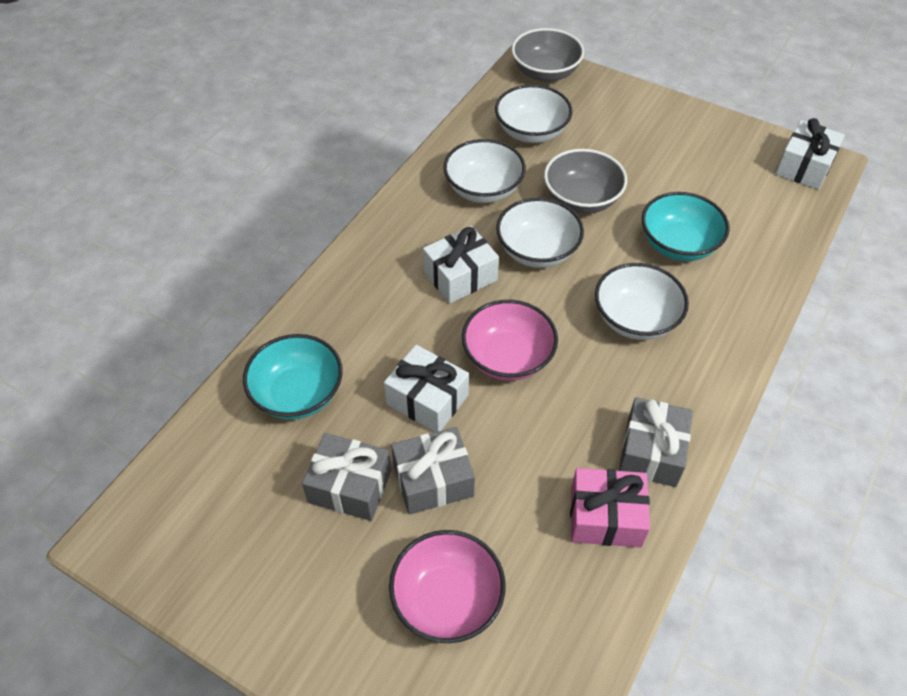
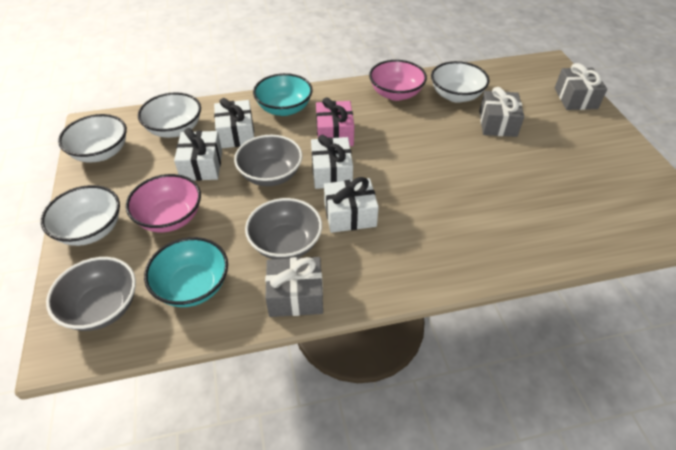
grey bowl: 2 -> 3
white gift: 3 -> 4

